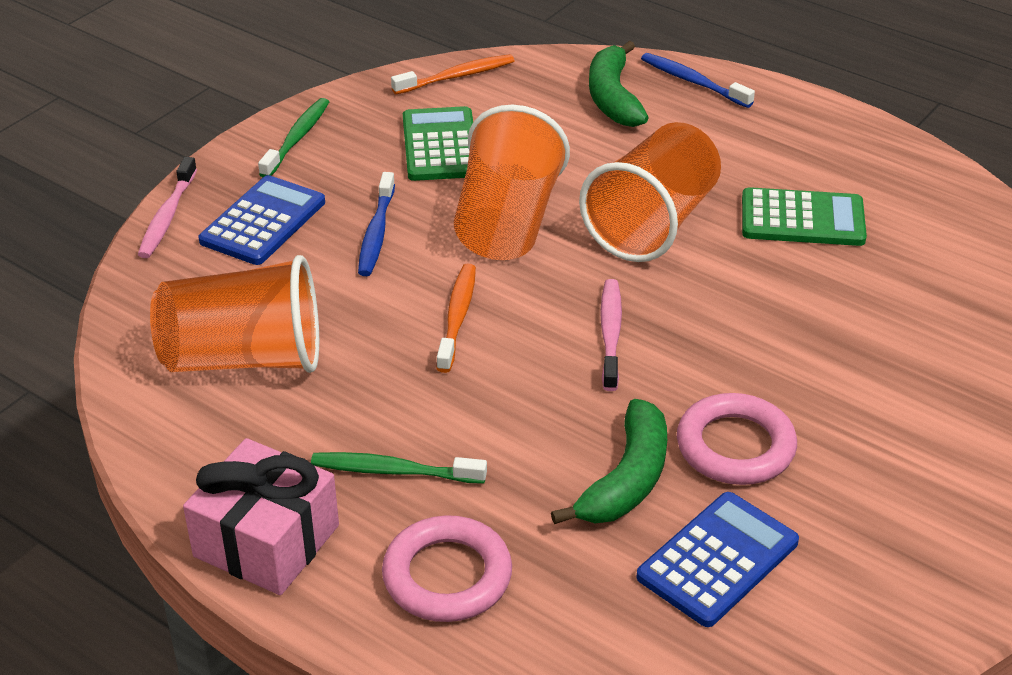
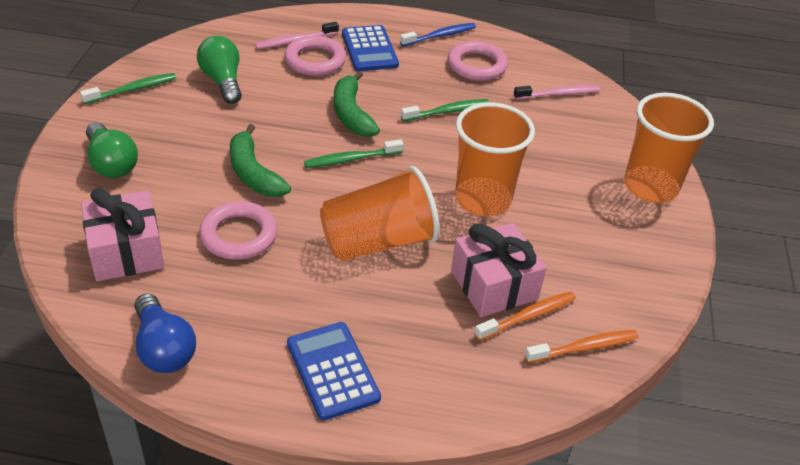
blue light bulb: 0 -> 1
blue toothbrush: 2 -> 1
green calculator: 2 -> 0
green light bulb: 0 -> 2
green toothbrush: 2 -> 3
pink gift: 1 -> 2
pink ring: 2 -> 3

